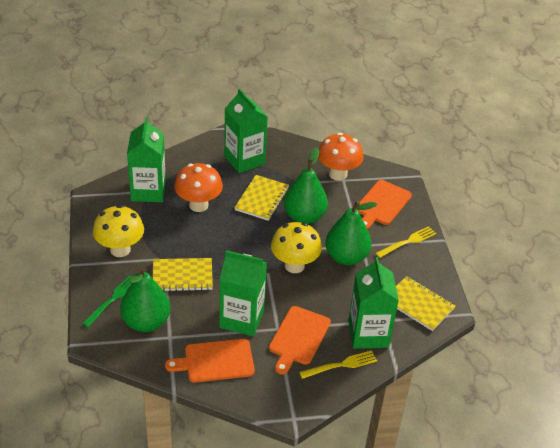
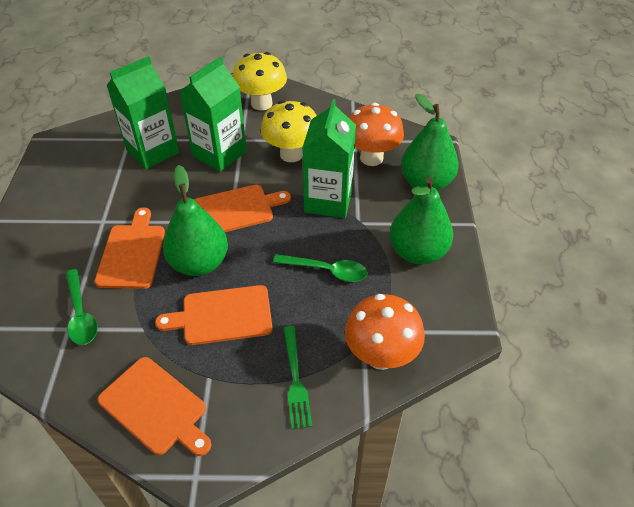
green carton: 4 -> 3
green spoon: 0 -> 2
orange cutting board: 3 -> 4
yellow fork: 2 -> 0
yellow notebook: 3 -> 0

